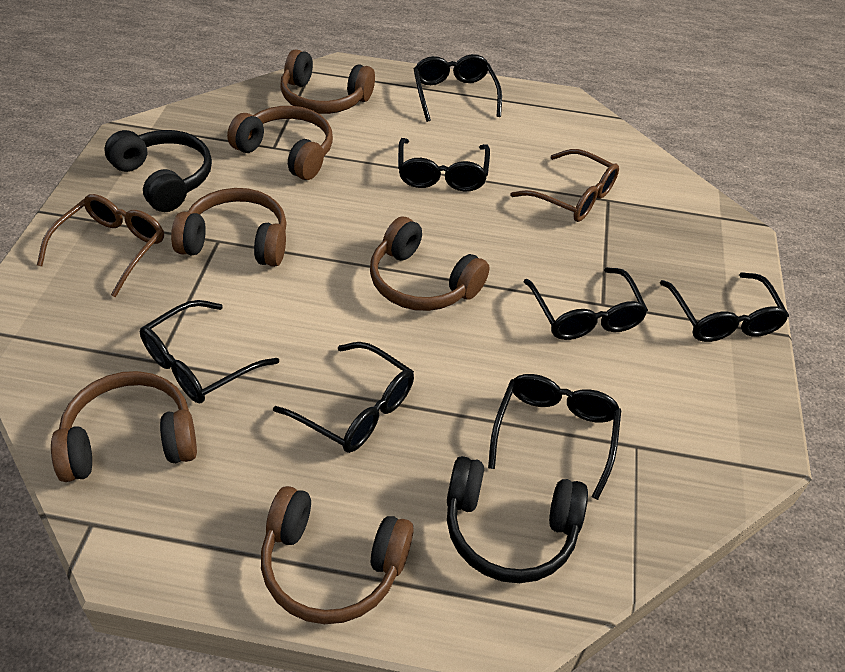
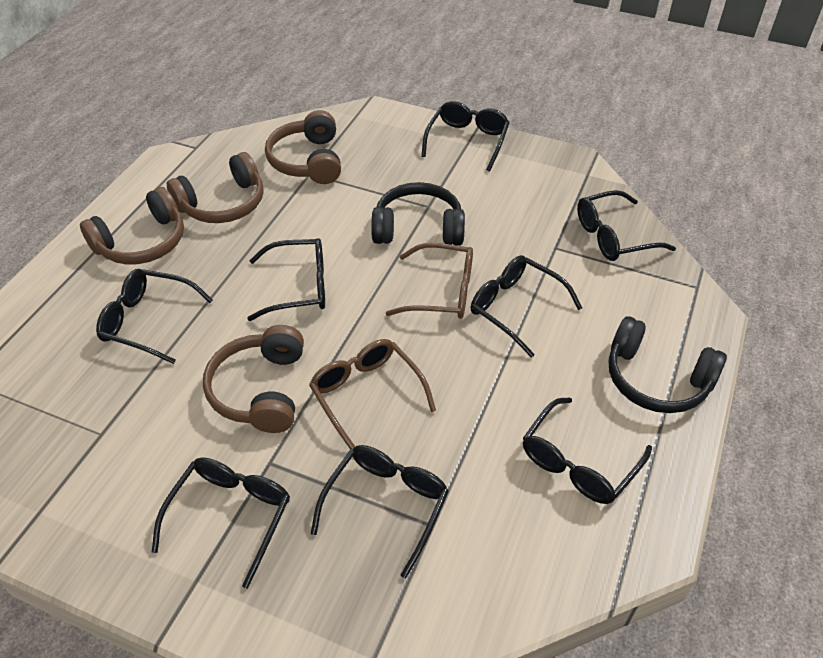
black glasses: 7 -> 8
brown headphones: 6 -> 4

